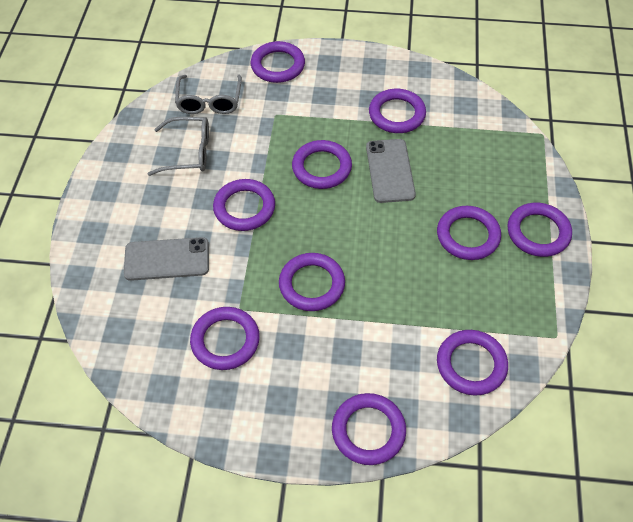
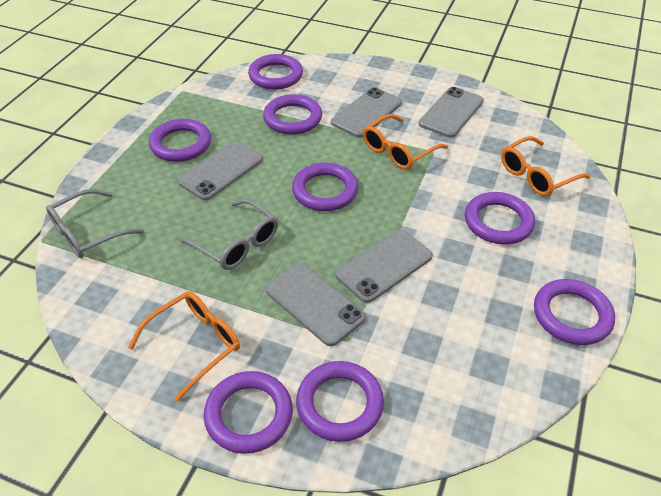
grey phone: 2 -> 5
orange glasses: 0 -> 3
purple ring: 10 -> 8

